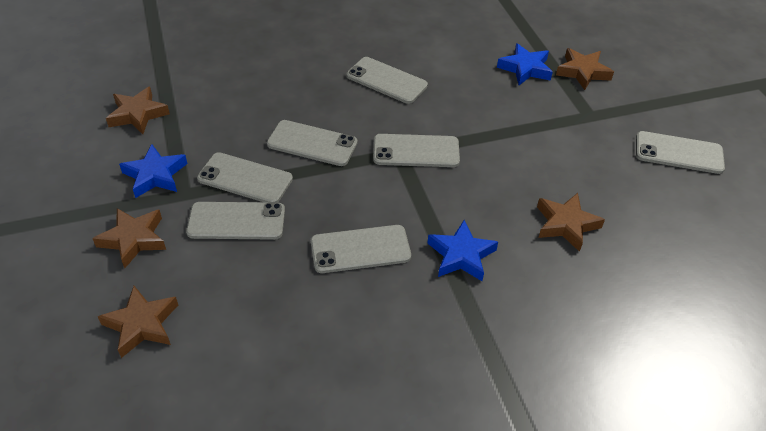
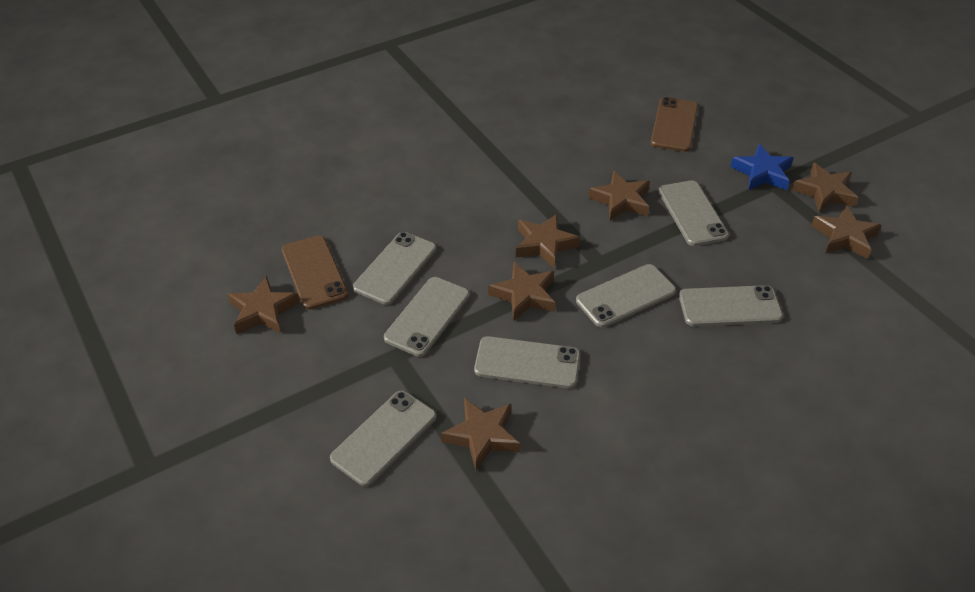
blue star: 3 -> 1
brown phone: 0 -> 2
brown star: 5 -> 7

